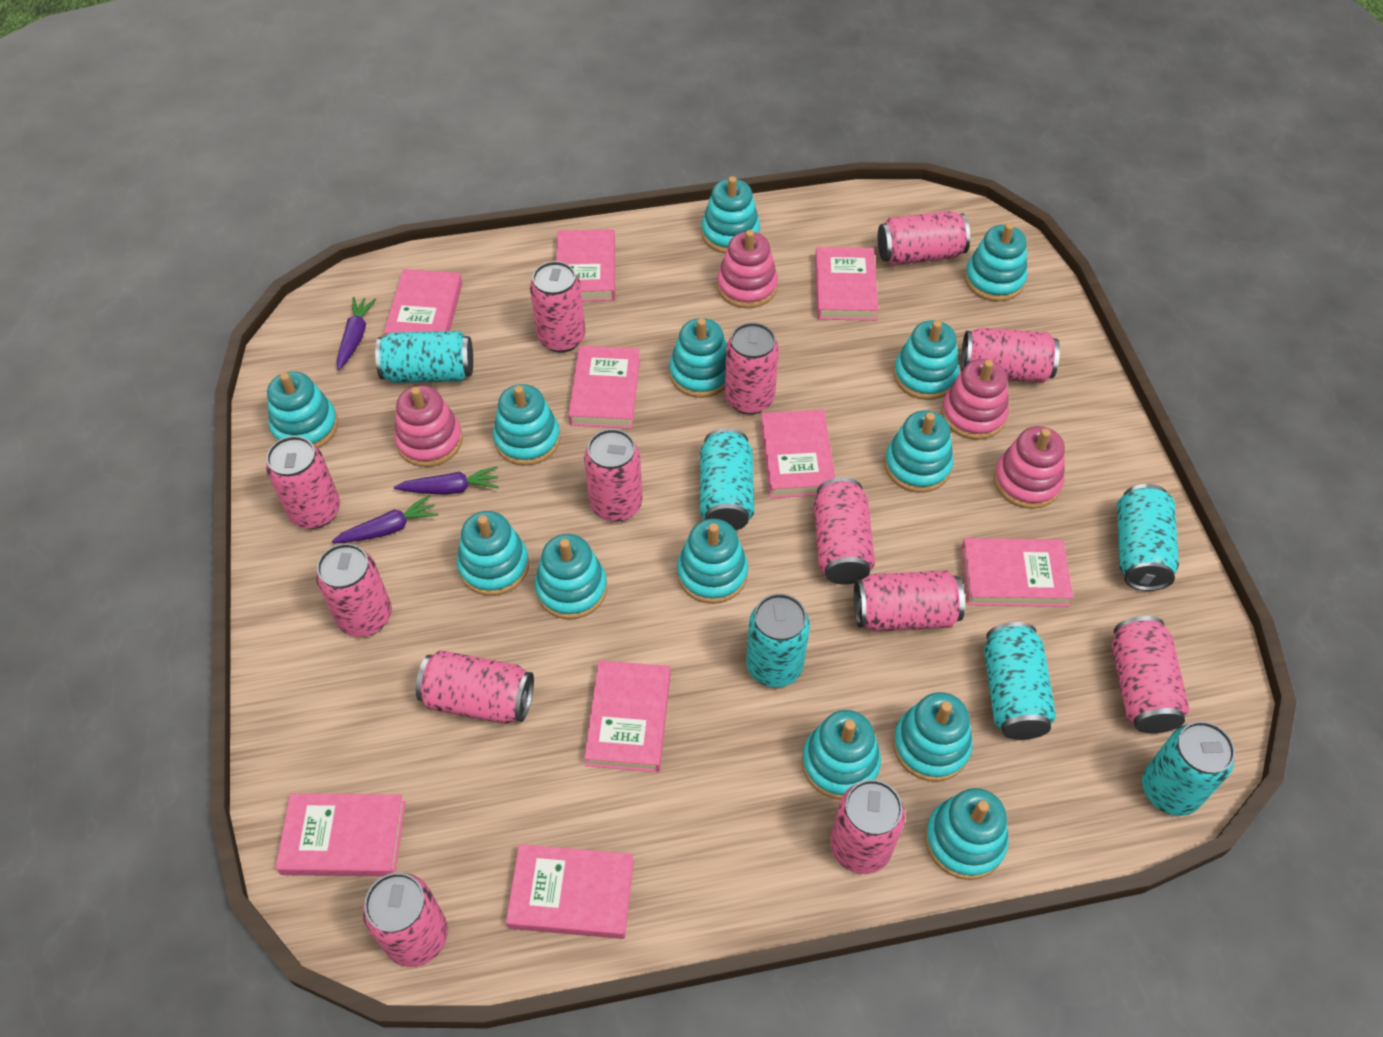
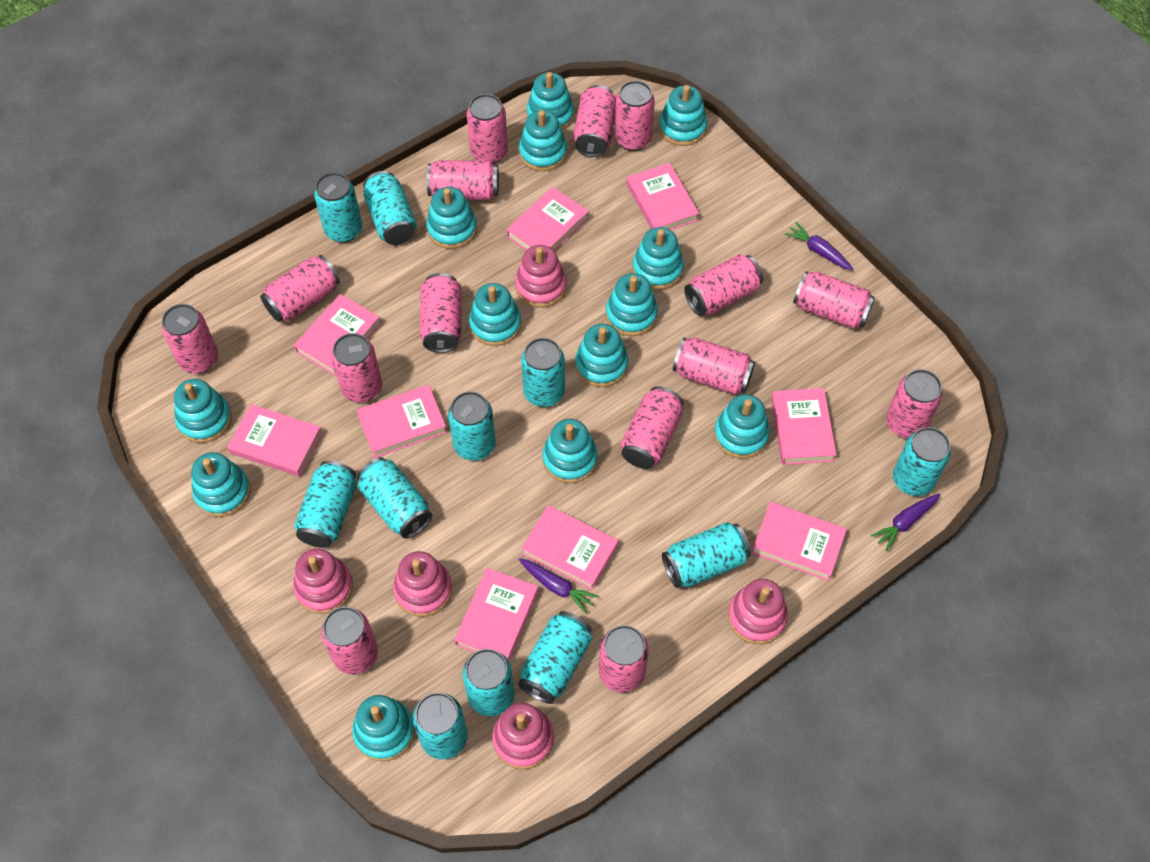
pink can: 13 -> 15
pink stacking toy: 4 -> 5
turquoise can: 6 -> 11

